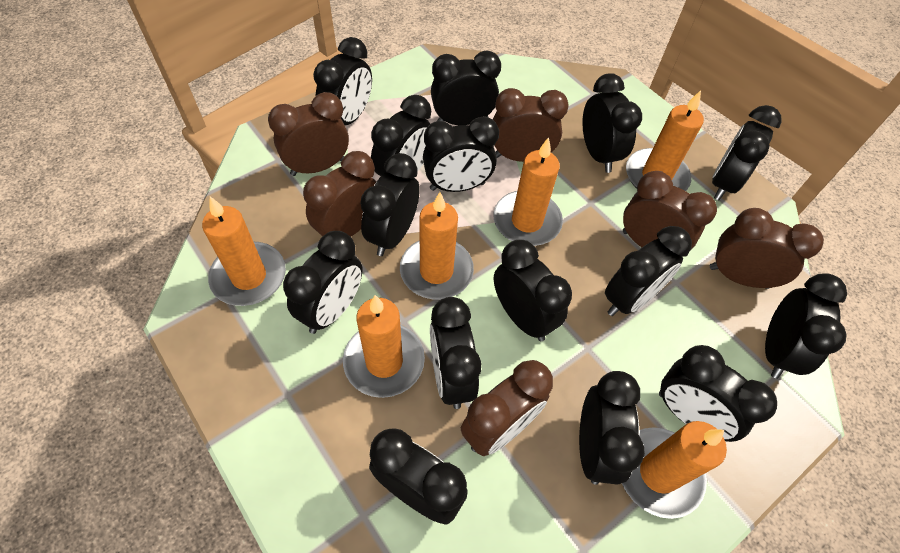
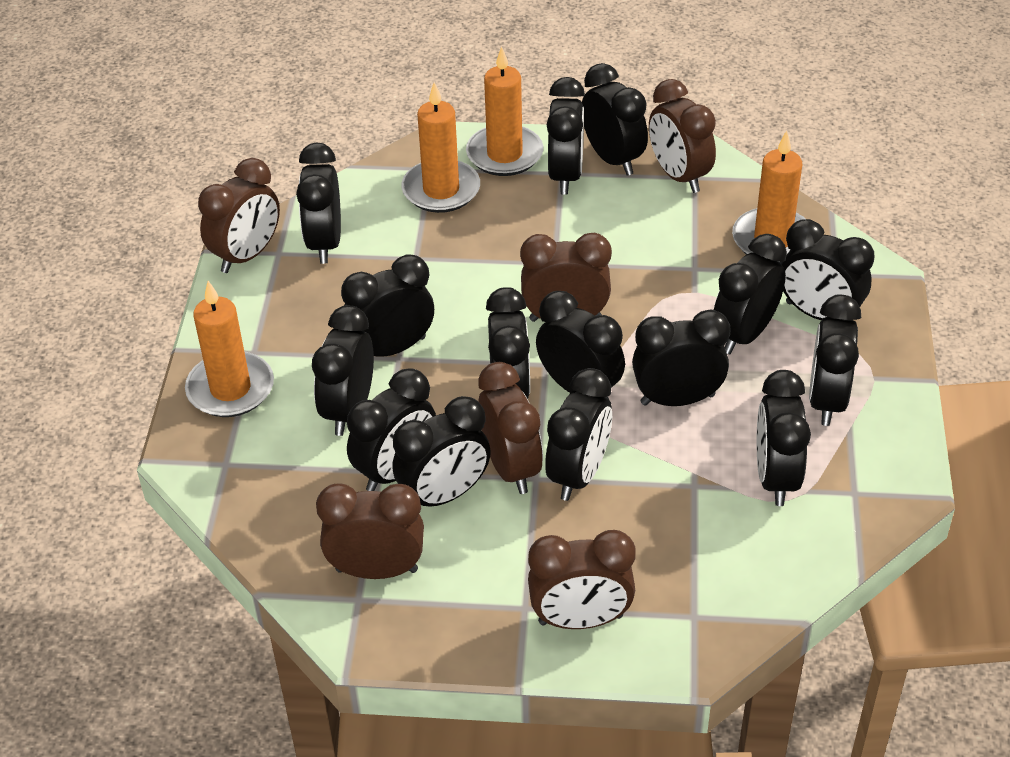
orange candle: 6 -> 4

